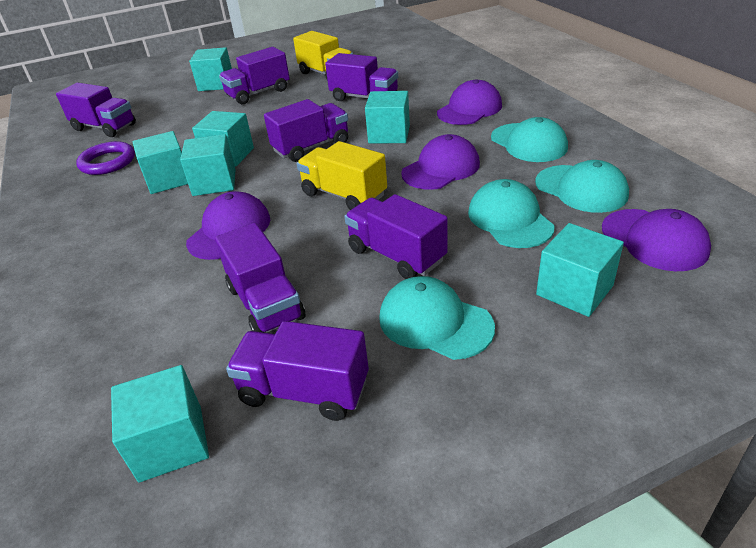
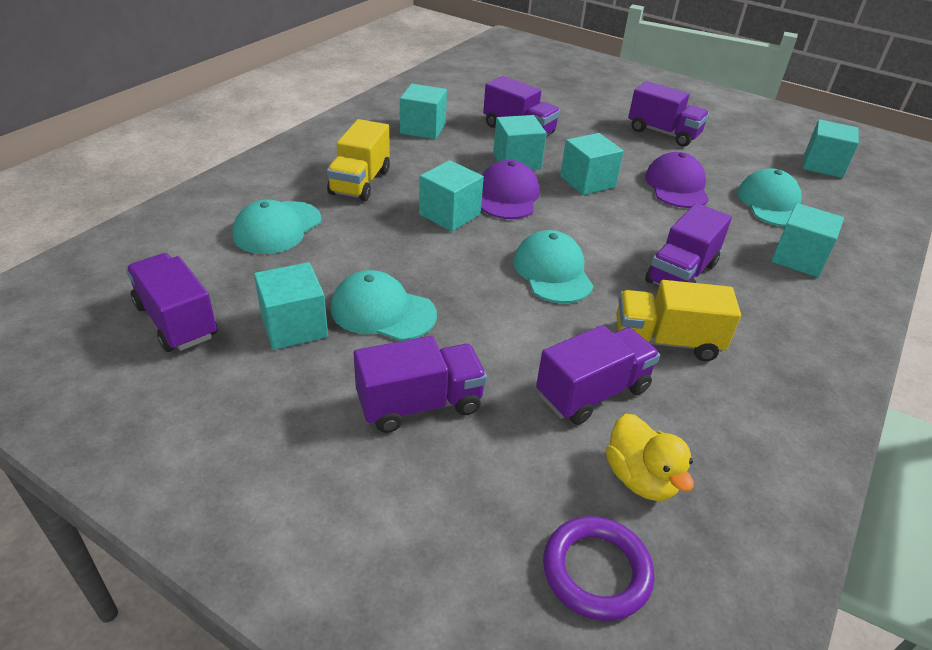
purple cap: 4 -> 2
purple truck: 7 -> 6
yellow duck: 0 -> 1

